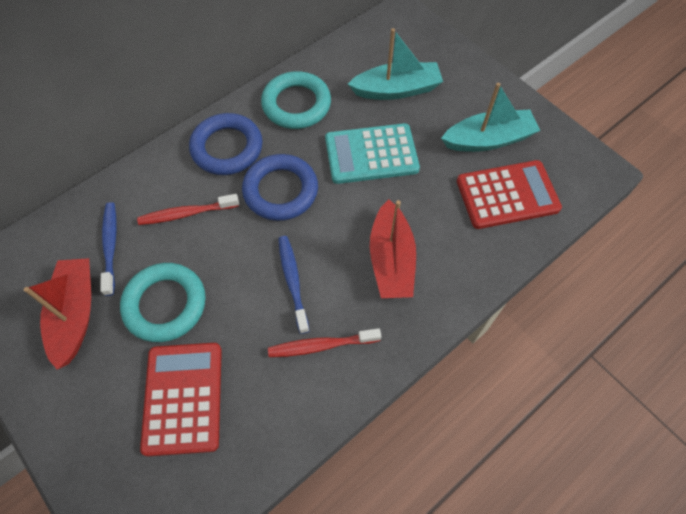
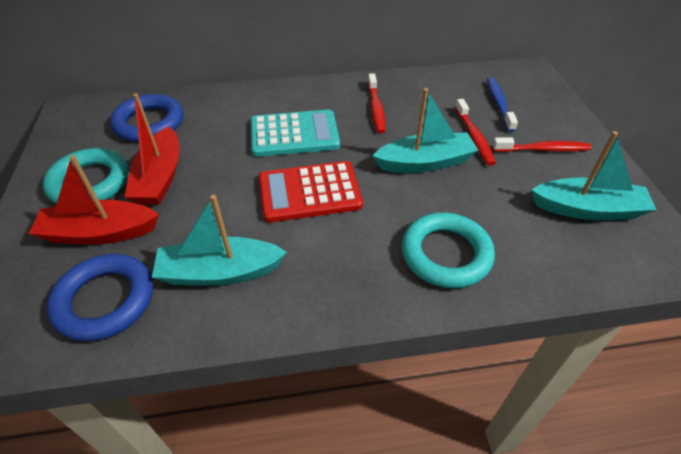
blue toothbrush: 2 -> 1
red calculator: 2 -> 1
red toothbrush: 2 -> 3
turquoise boat: 2 -> 3

